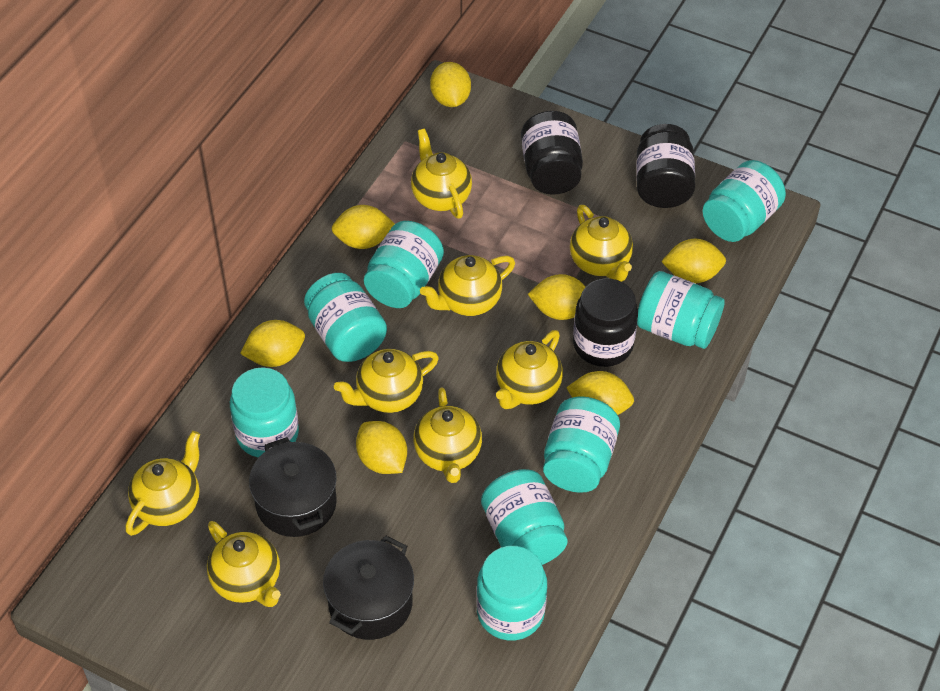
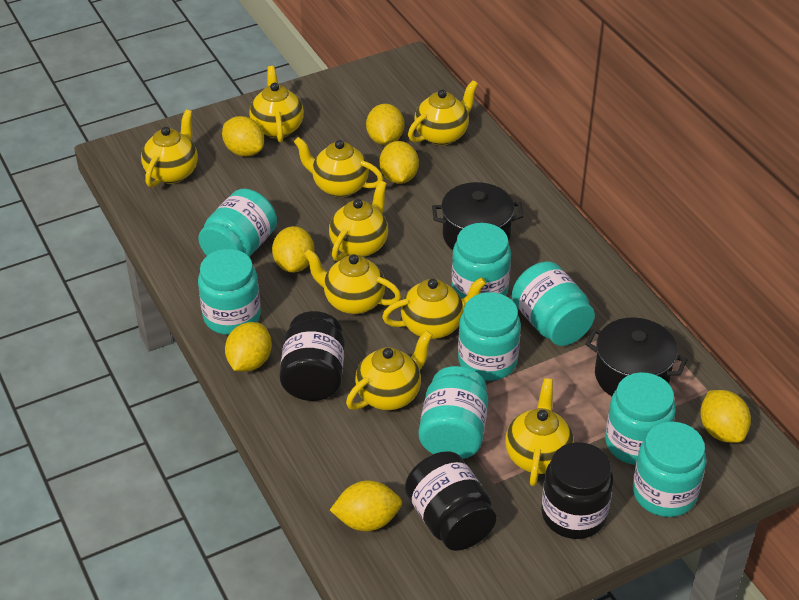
yellow teapot: 8 -> 9

